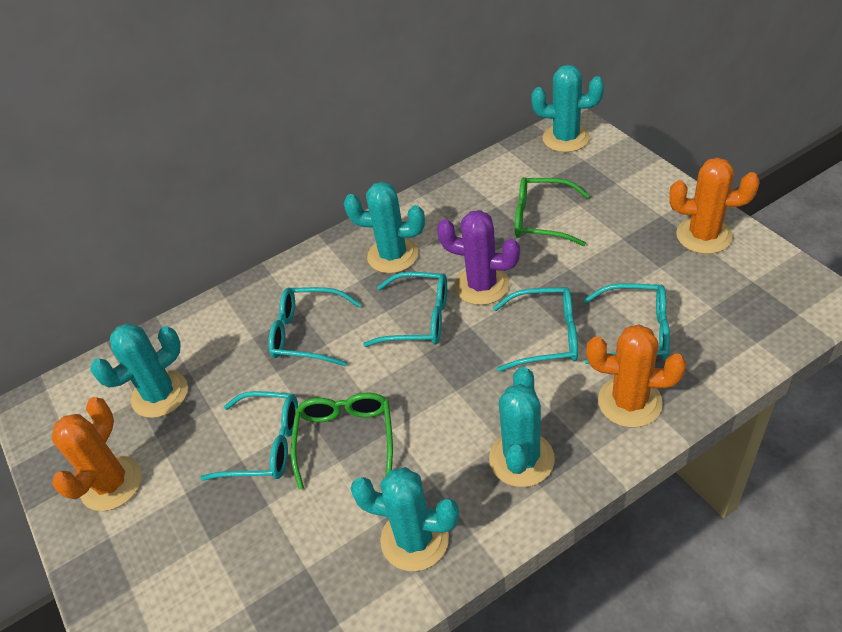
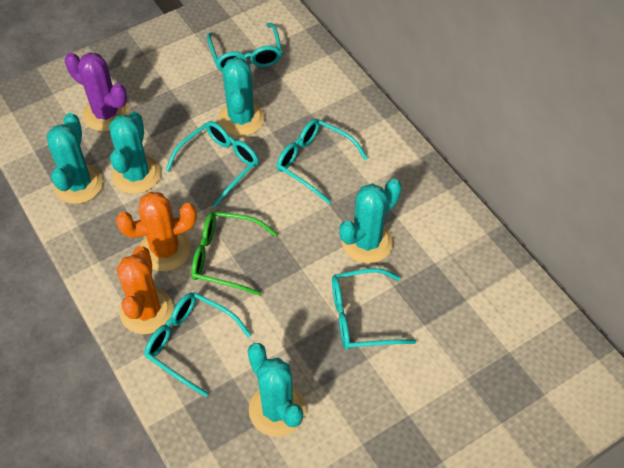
green glasses: 2 -> 1
orange cactus: 3 -> 2

